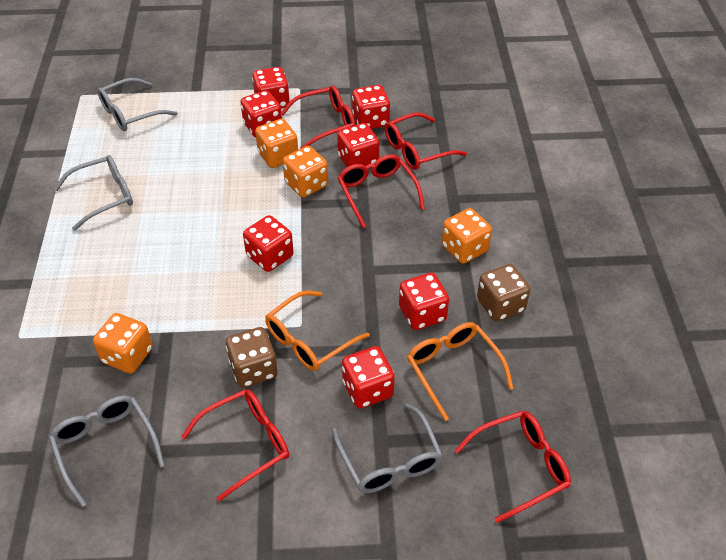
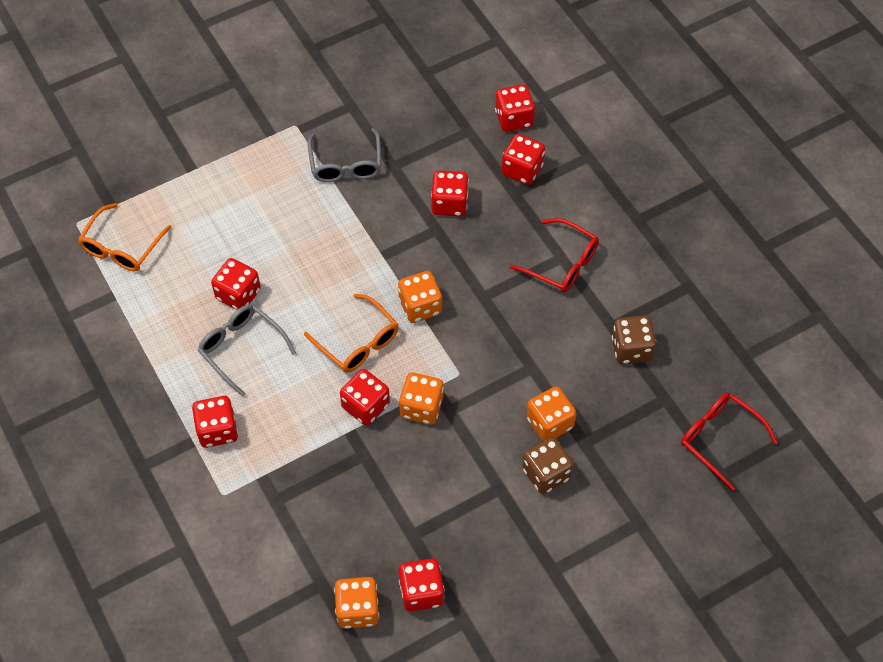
grey glasses: 4 -> 2
red glasses: 5 -> 2

